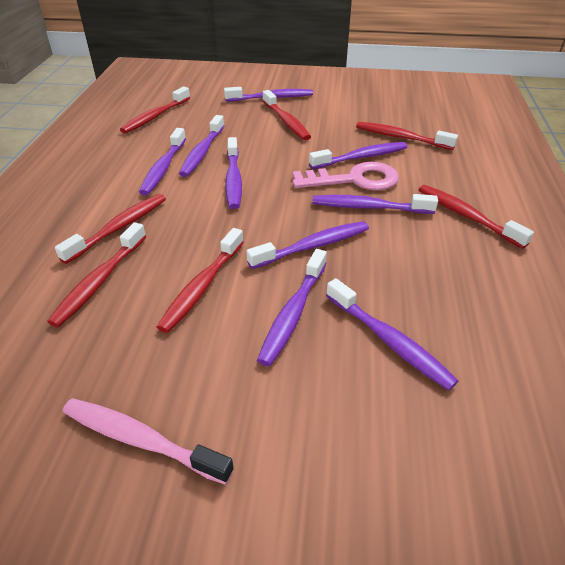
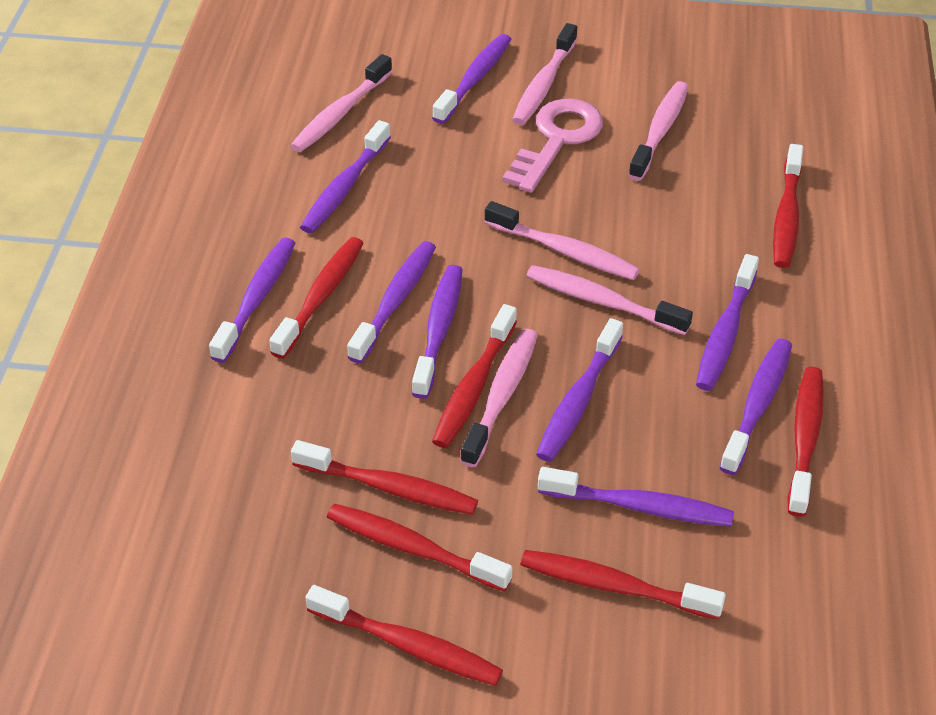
pink toothbrush: 1 -> 6
red toothbrush: 7 -> 8

